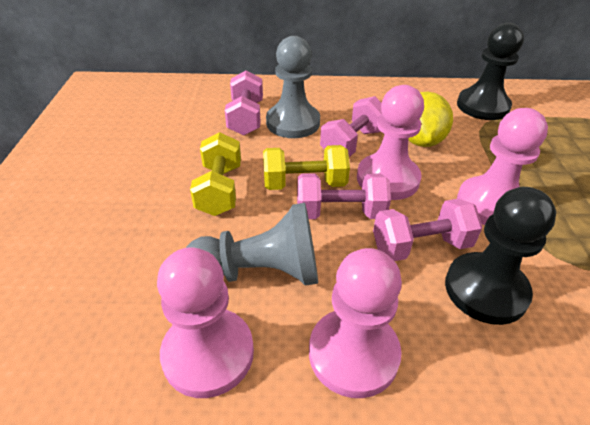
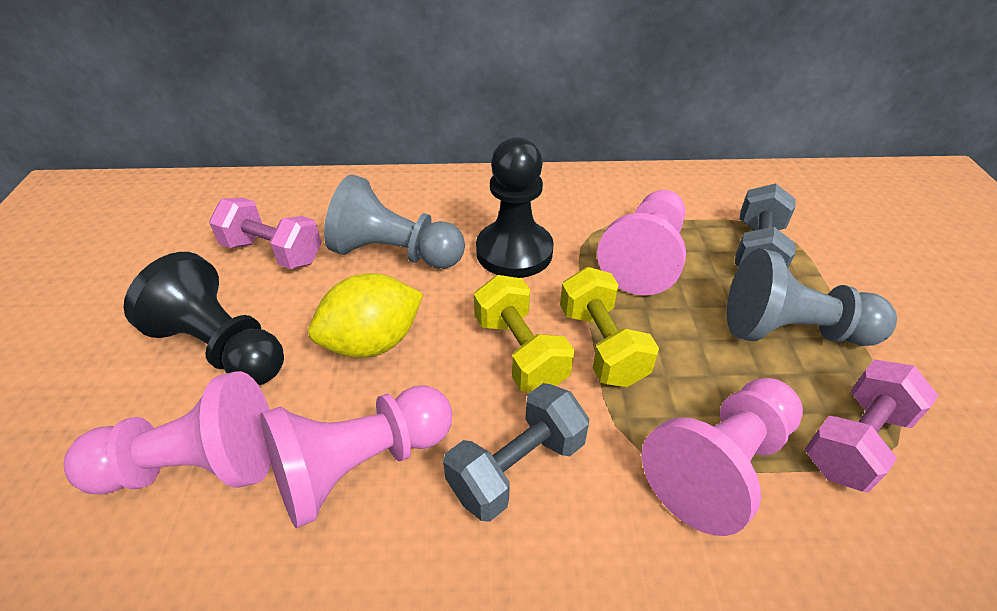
grey dumbbell: 0 -> 2
pink dumbbell: 4 -> 2

